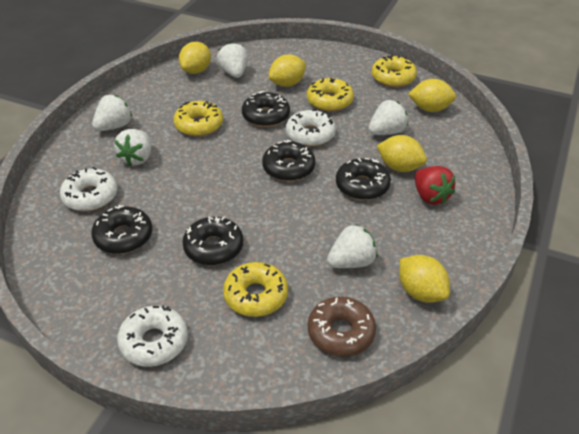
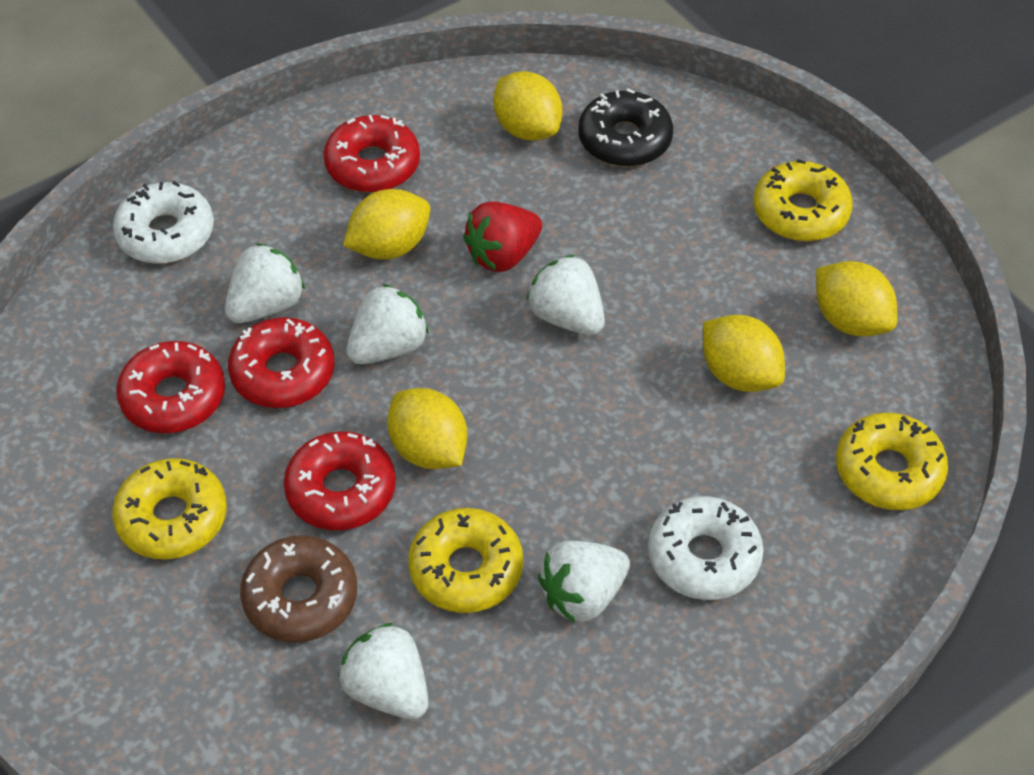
black donut: 5 -> 1
red donut: 0 -> 4
white donut: 3 -> 2

